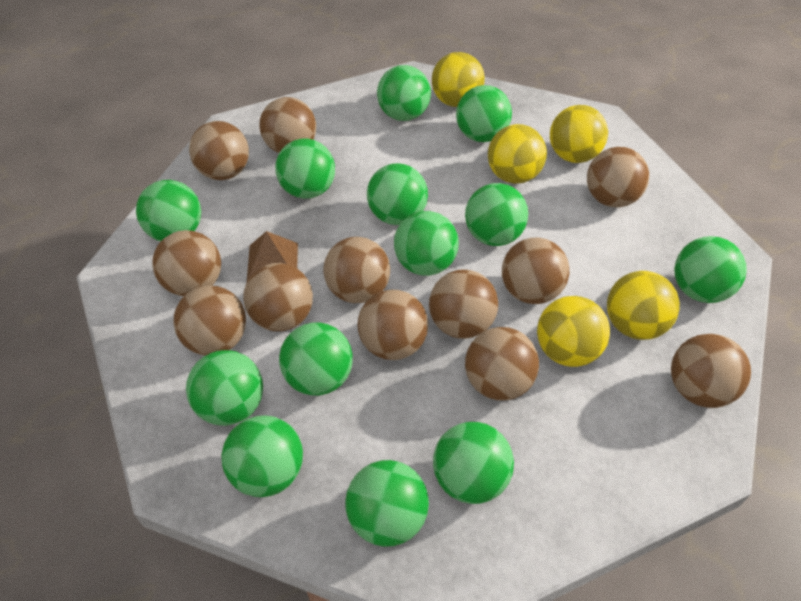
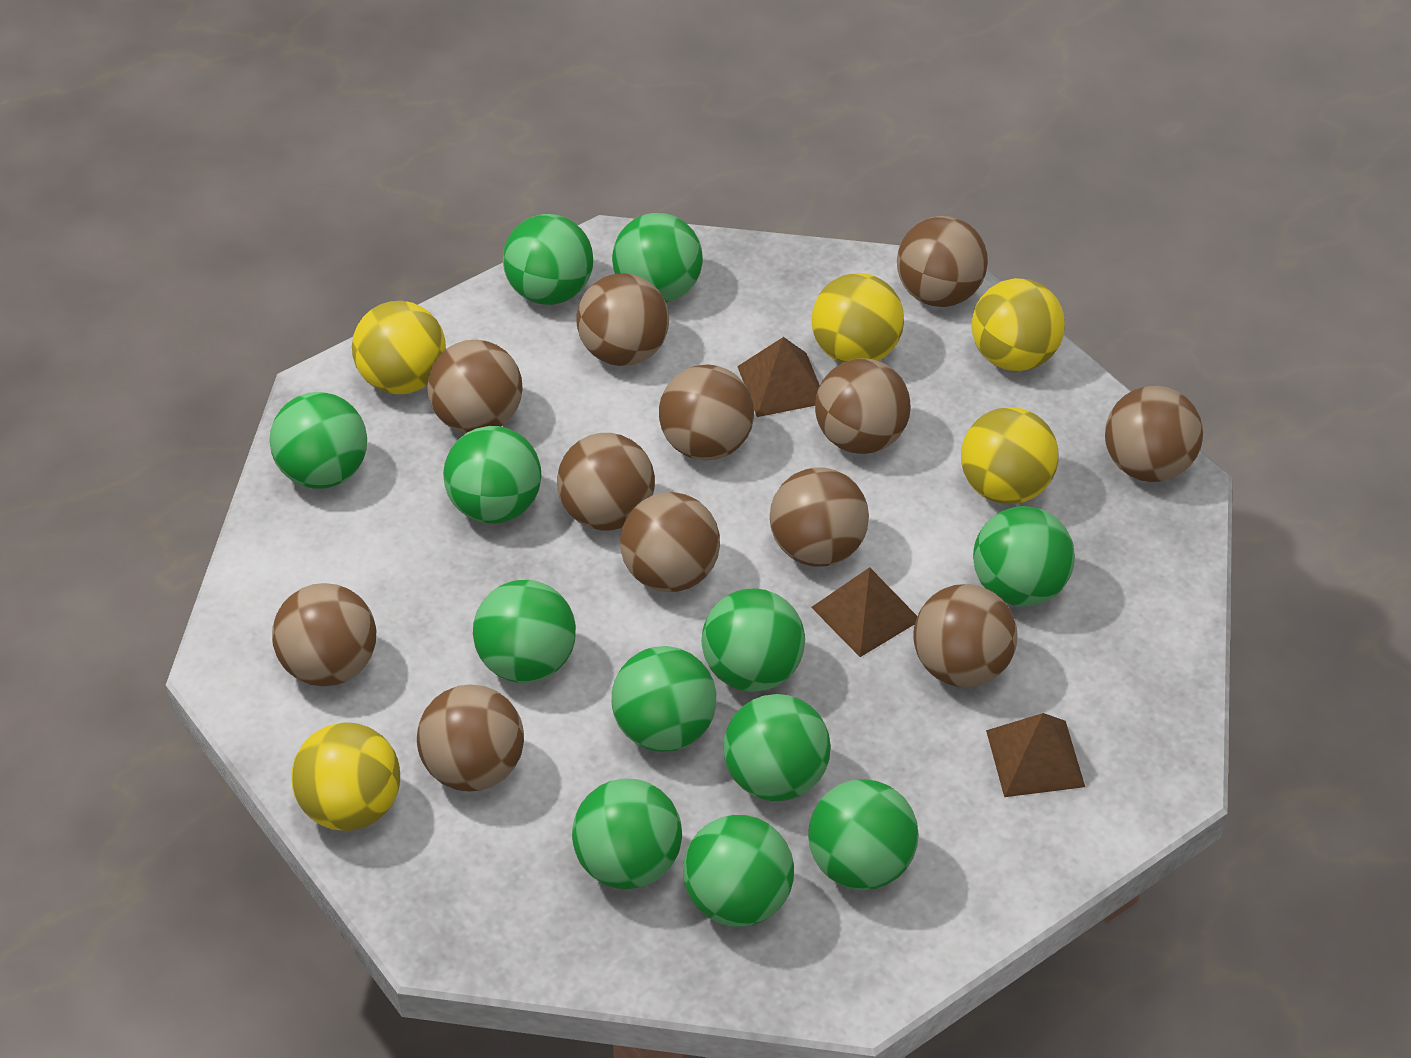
brown pyramid: 1 -> 3
green ball: 13 -> 12

